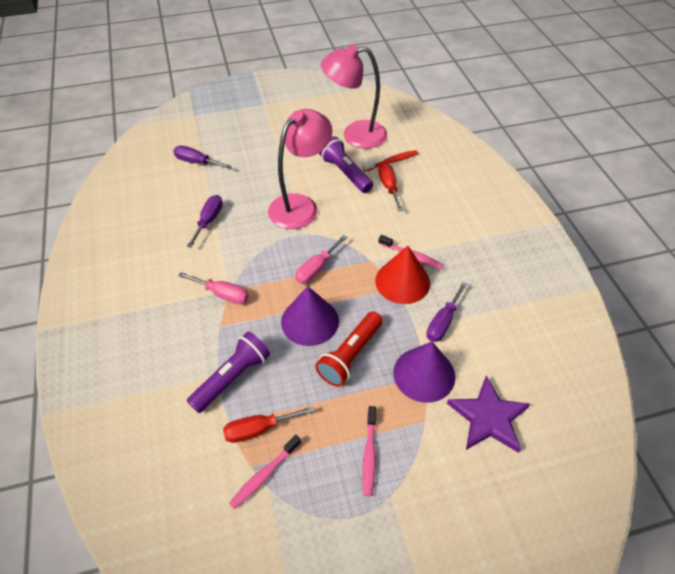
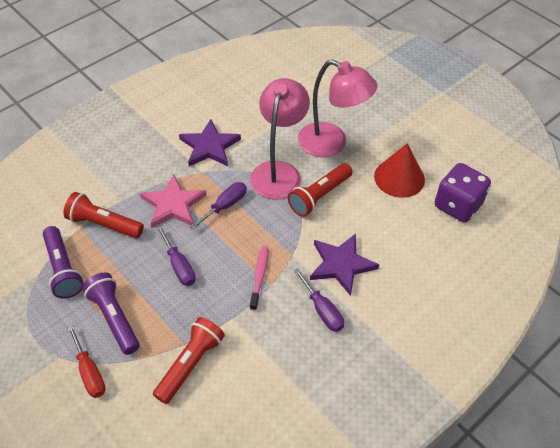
pink screwdriver: 2 -> 0
pink star: 0 -> 1
pink toothbrush: 3 -> 1
purple cone: 2 -> 0
purple dice: 0 -> 1
purple star: 1 -> 2
red flashlight: 1 -> 3
red screwdriver: 2 -> 1
red toothbrush: 1 -> 0

